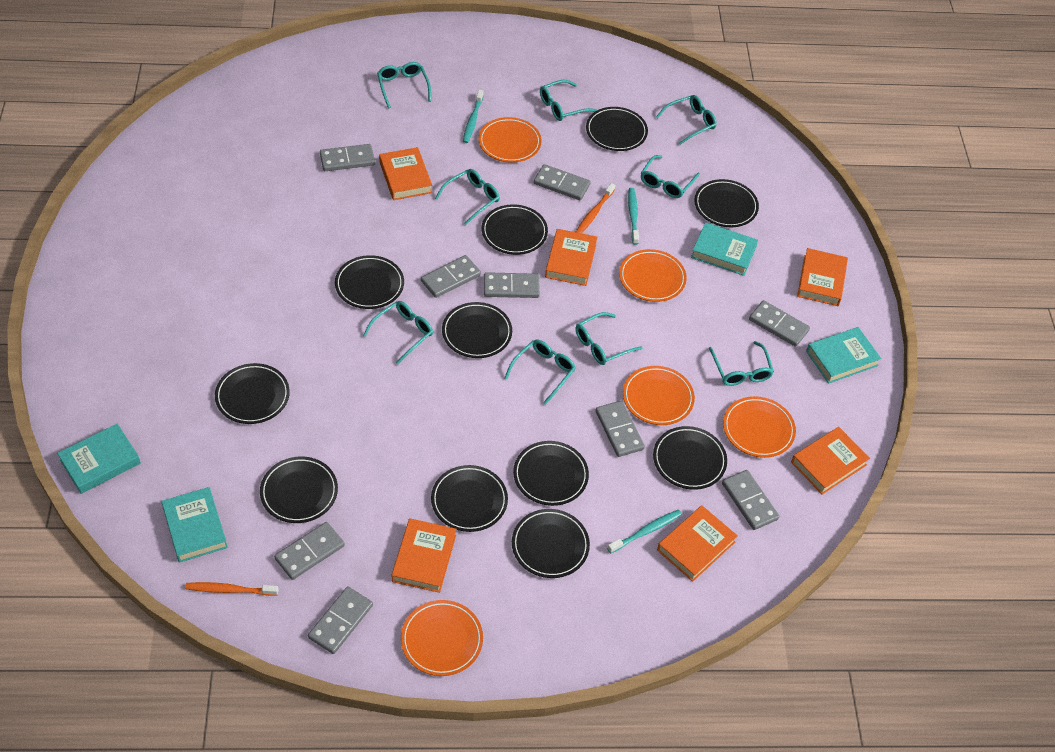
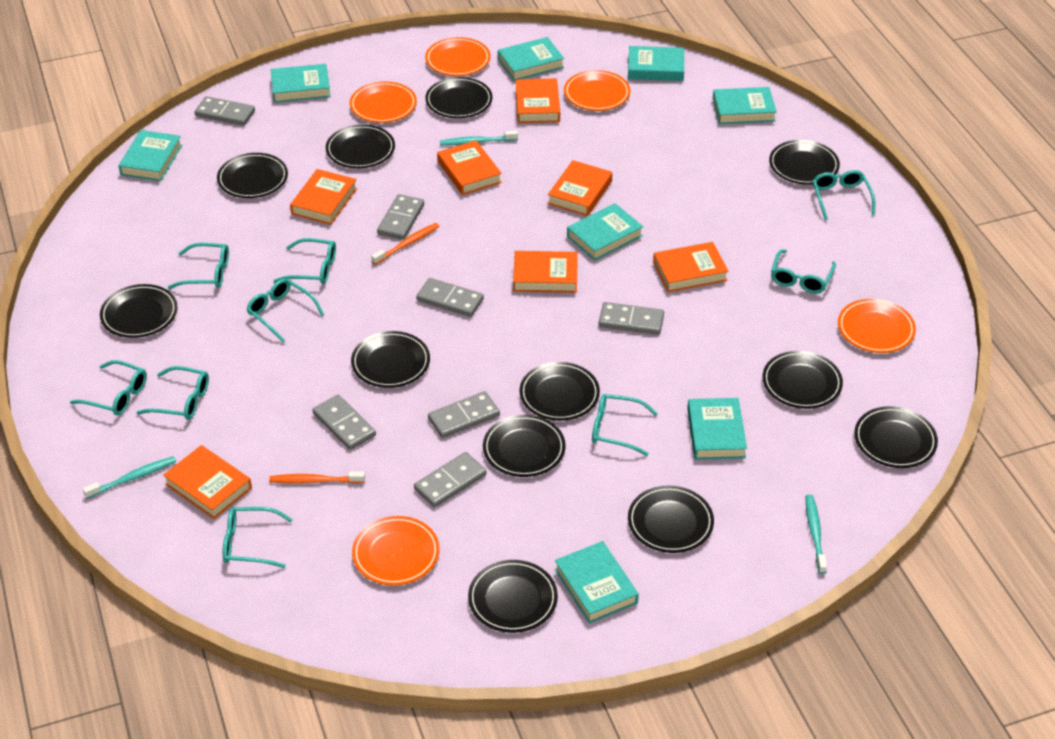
black plate: 11 -> 12
grey domino: 9 -> 7
orange book: 6 -> 7
turquoise book: 4 -> 8

